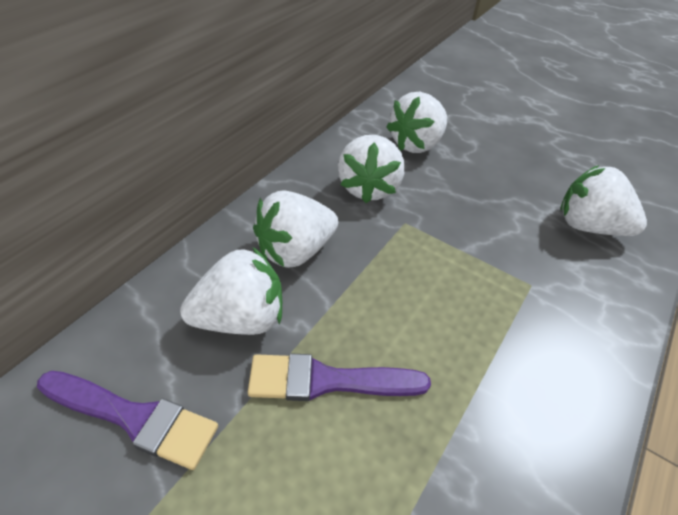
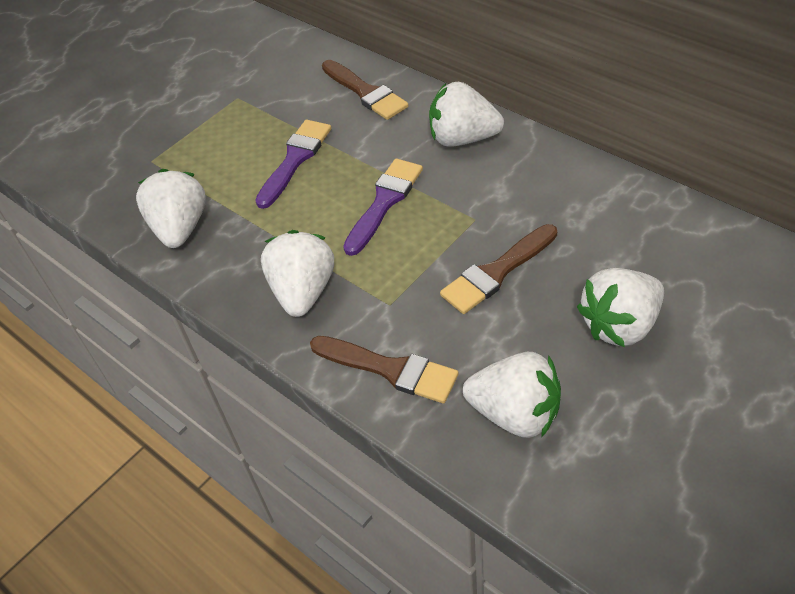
brown brush: 0 -> 3

